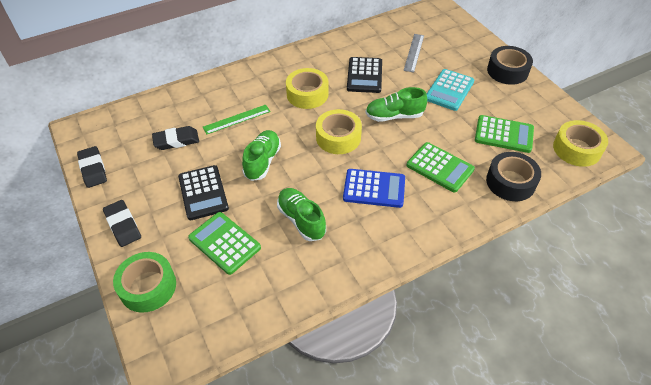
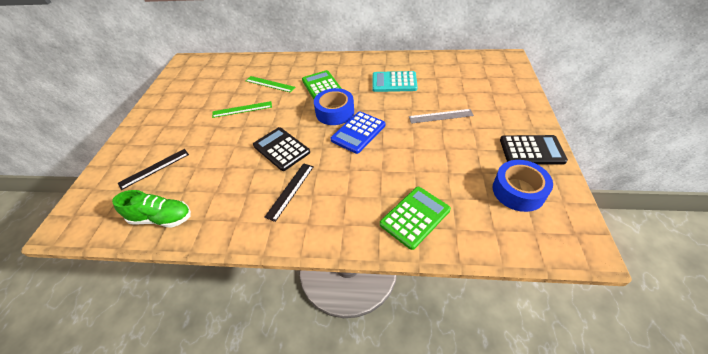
black eraser: 3 -> 0
black ruler: 0 -> 2
black tape: 2 -> 0
blue tape: 0 -> 2
green calculator: 3 -> 2
green ruler: 1 -> 2
green shoe: 3 -> 1
green tape: 1 -> 0
yellow tape: 3 -> 0

